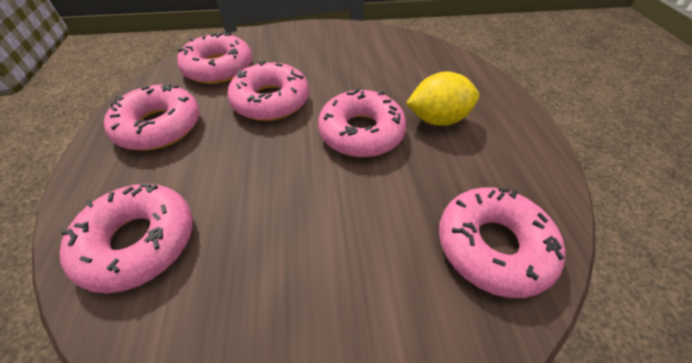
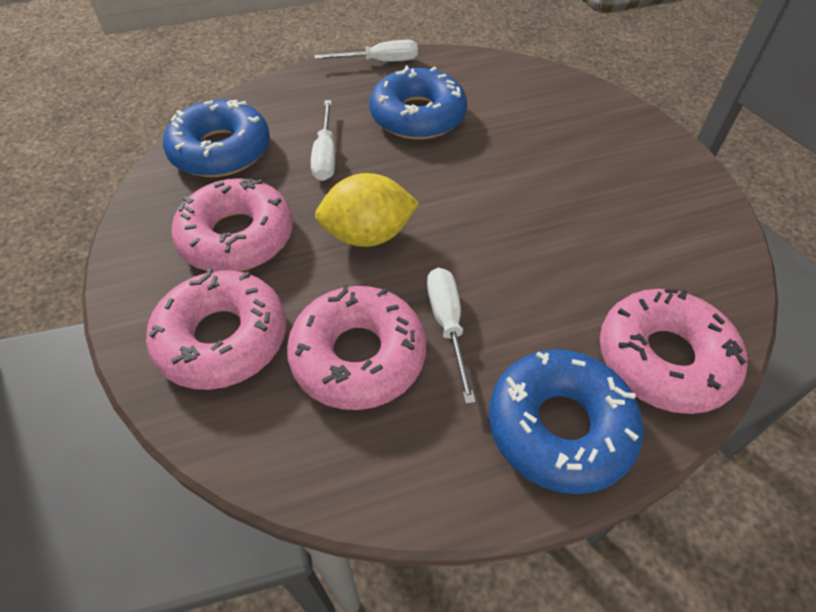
blue donut: 0 -> 3
pink donut: 6 -> 4
white screwdriver: 0 -> 3

